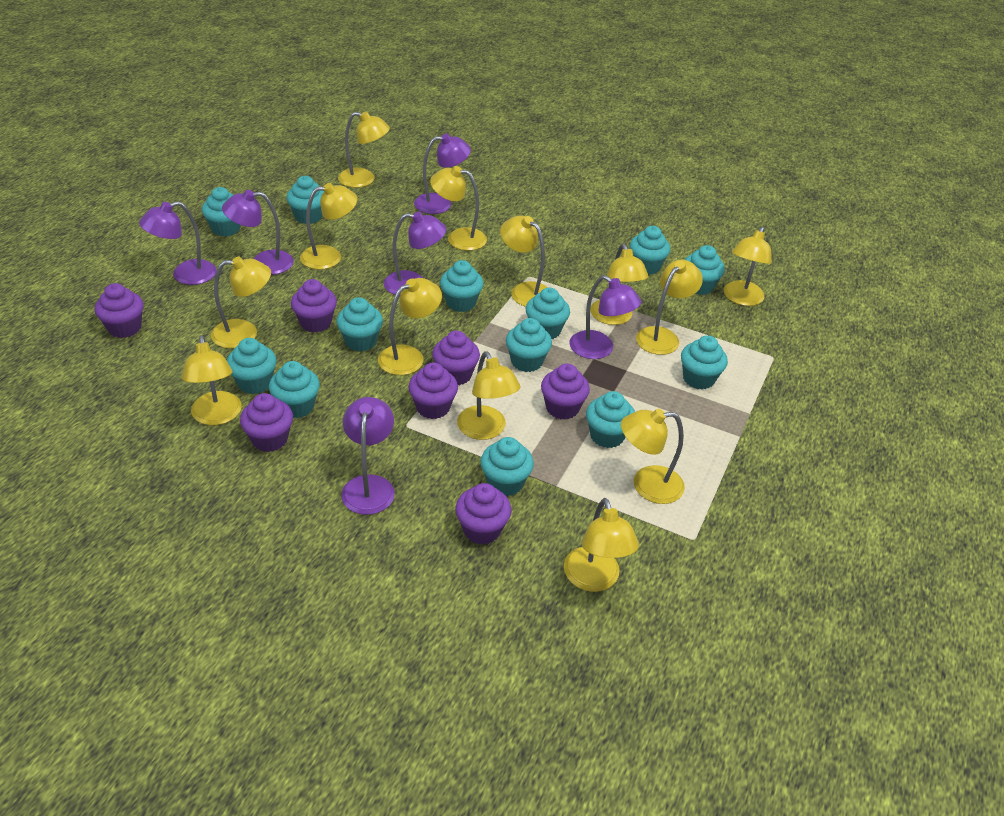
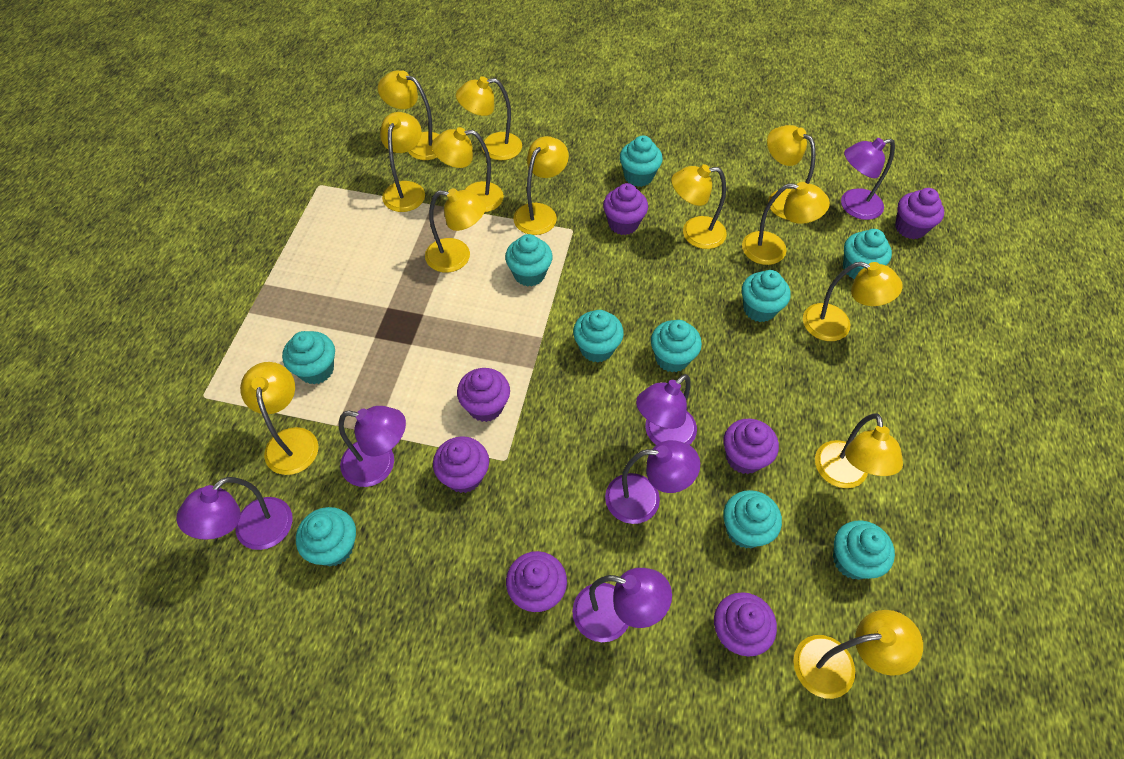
turquoise cupcake: 13 -> 10

